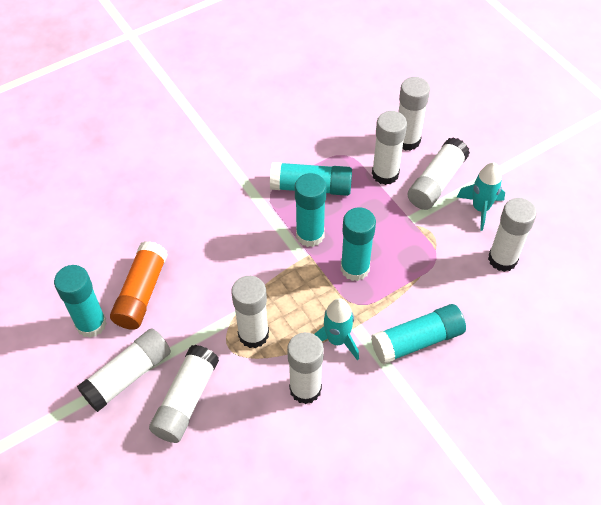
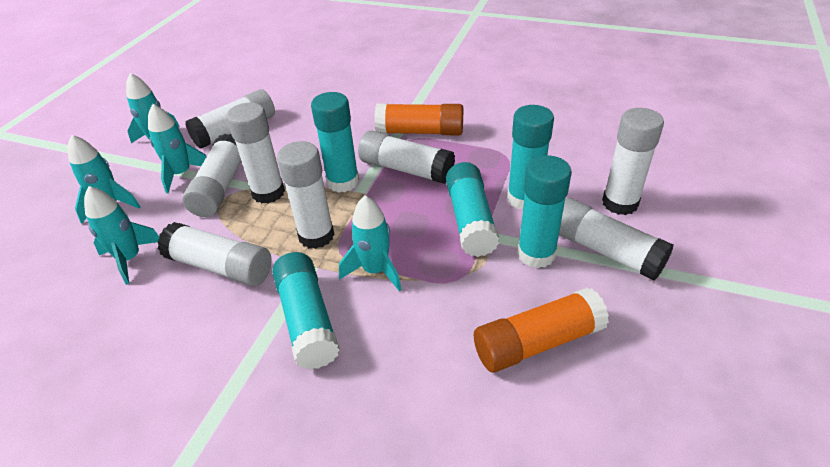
orange glue stick: 1 -> 2
turquoise rocket: 2 -> 5

